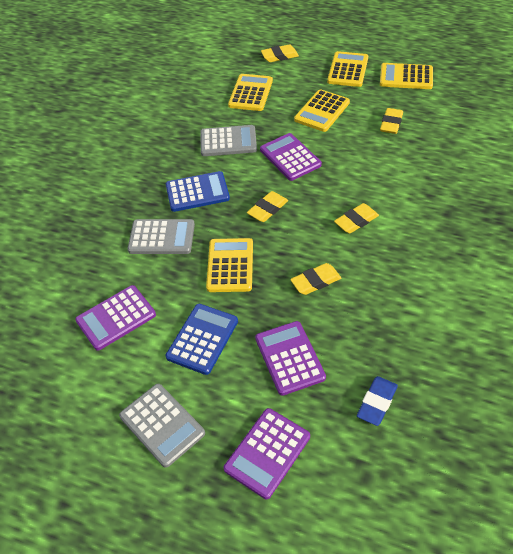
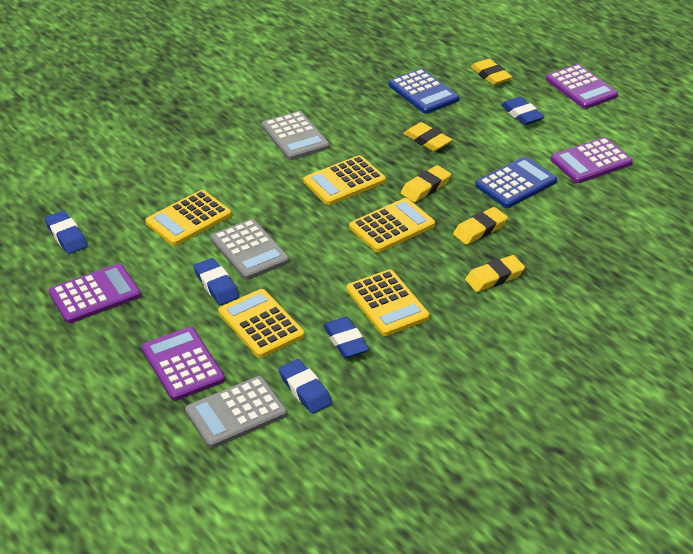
blue eraser: 1 -> 5

